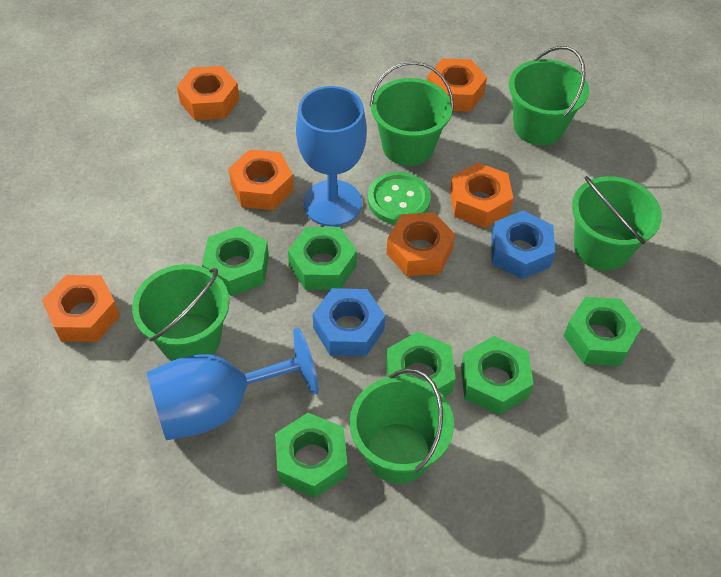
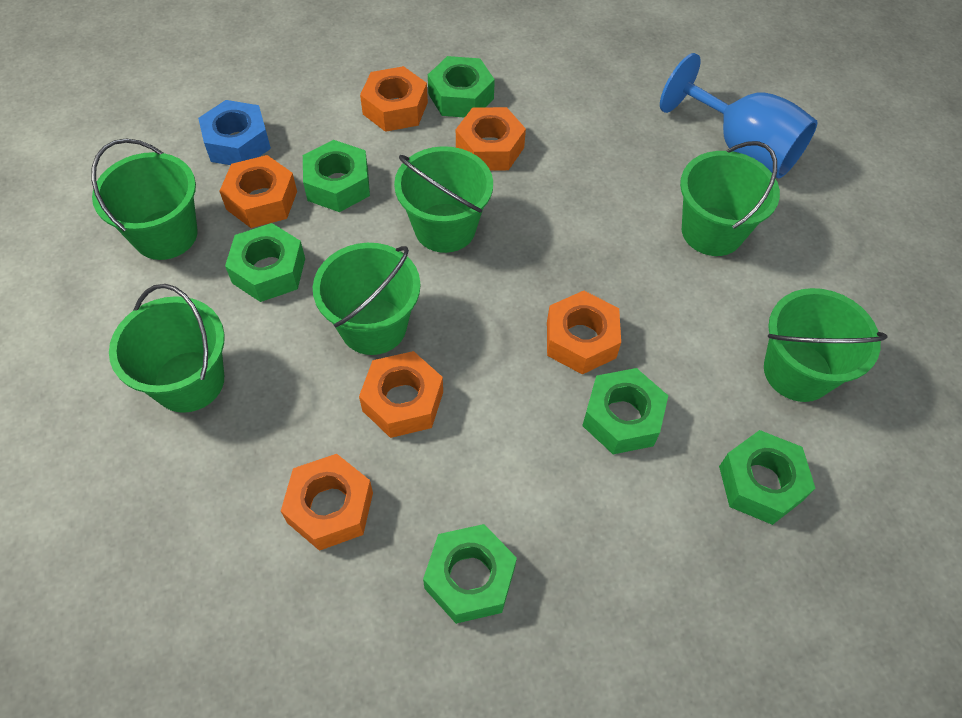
blue goblet: 2 -> 1
blue nut: 2 -> 1
green bucket: 5 -> 6
green button: 1 -> 0

